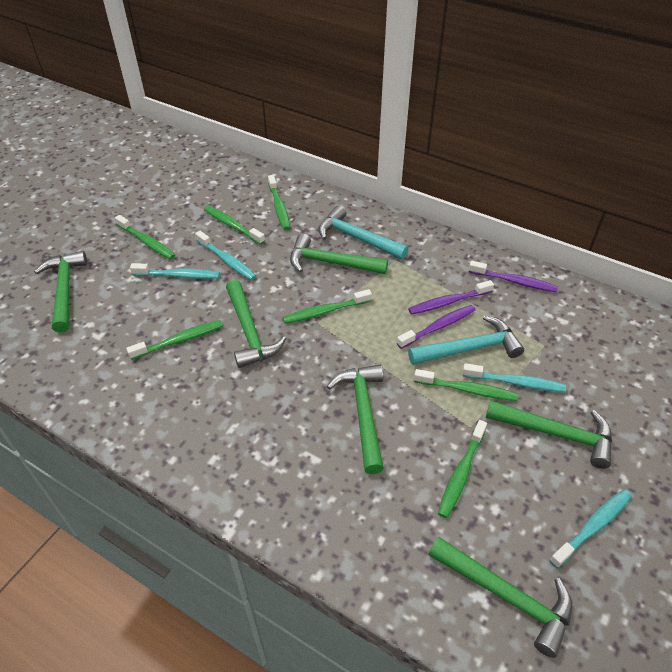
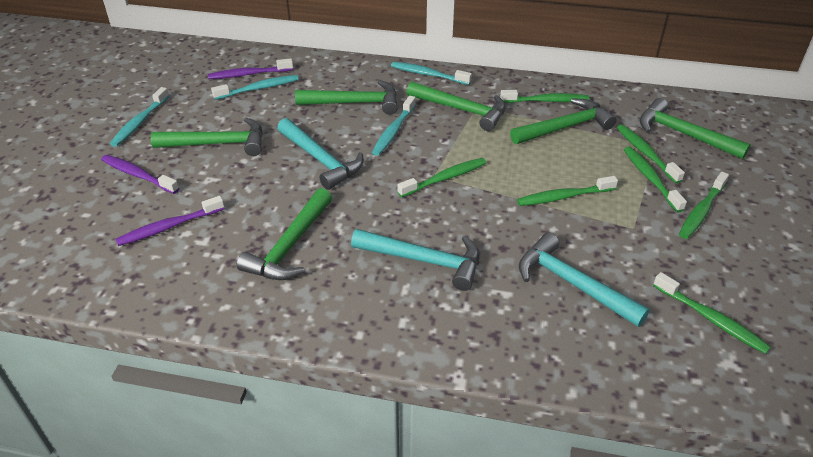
turquoise hammer: 2 -> 3

